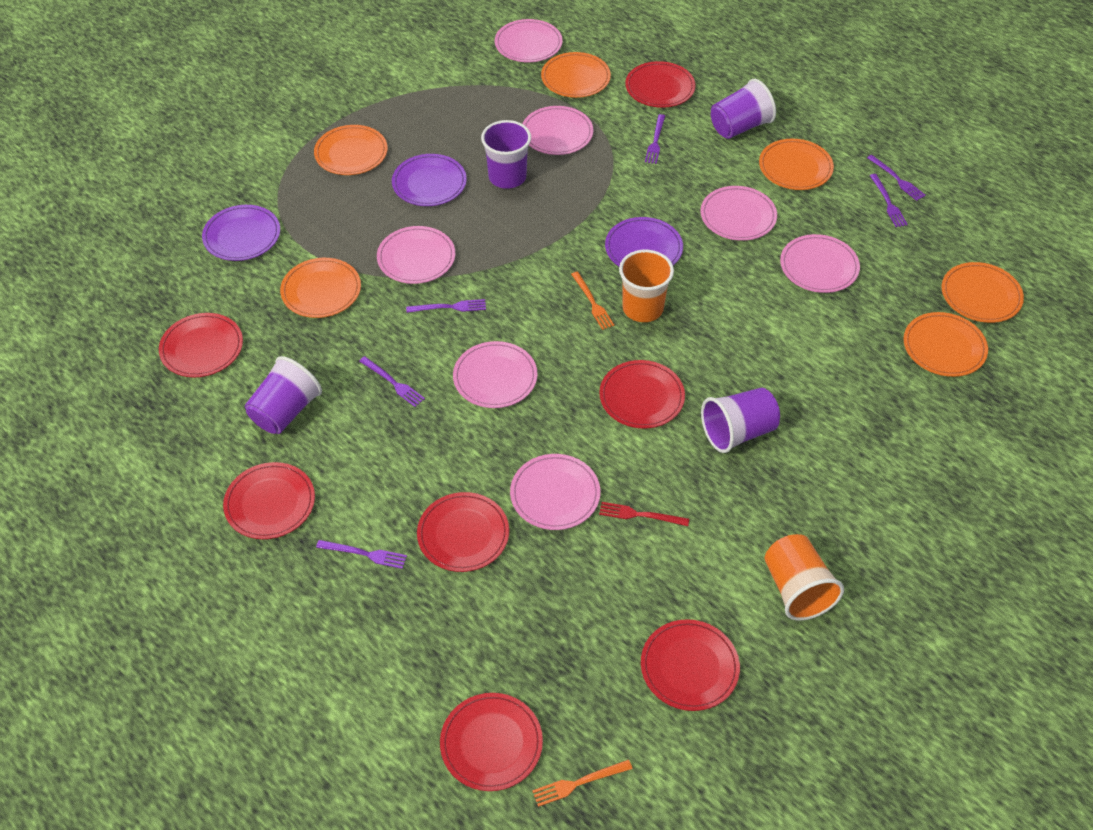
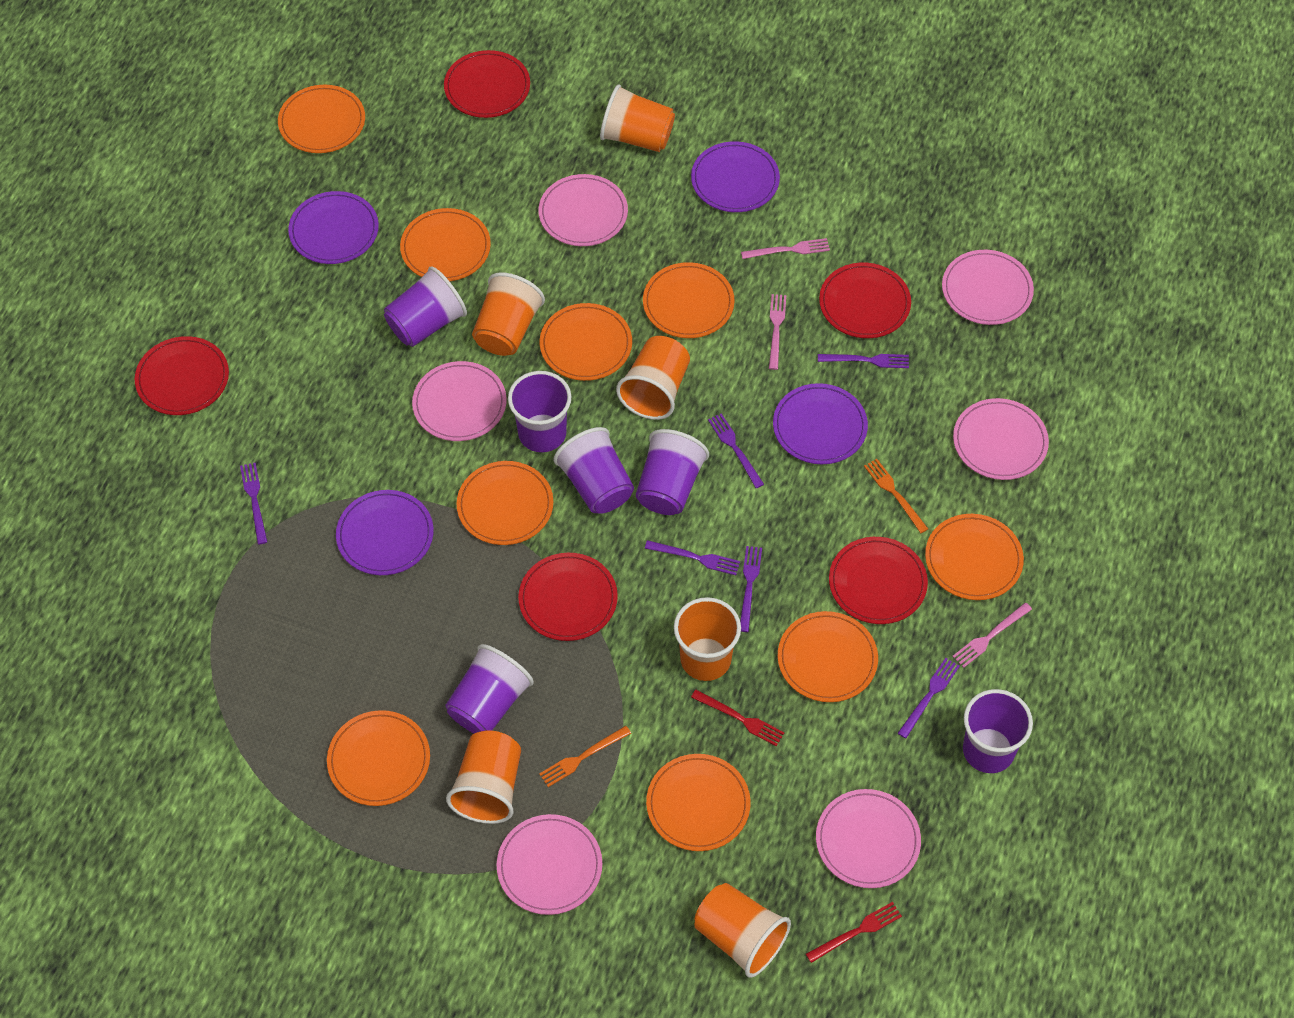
orange cup: 2 -> 6
orange plate: 6 -> 9
pink fork: 0 -> 3
pink plate: 7 -> 6
purple cup: 4 -> 6
purple plate: 3 -> 4
red fork: 1 -> 2
red plate: 7 -> 5

